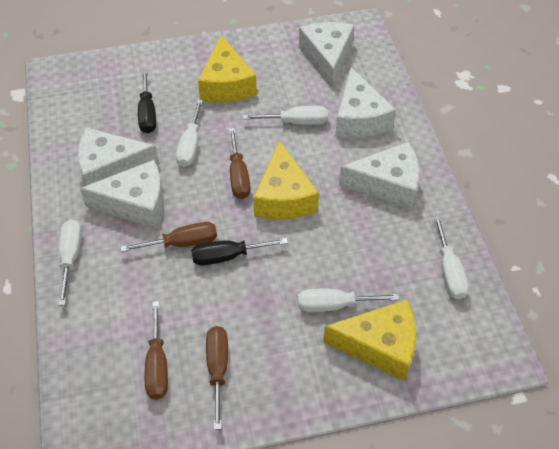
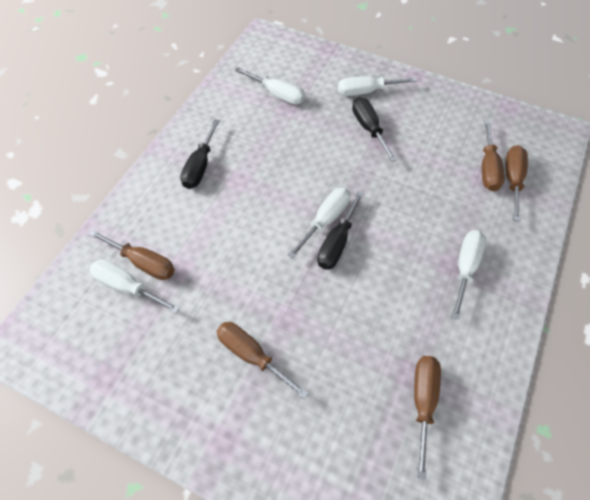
black screwdriver: 2 -> 3
brown screwdriver: 4 -> 5
white cheese: 5 -> 0
yellow cheese: 3 -> 0

